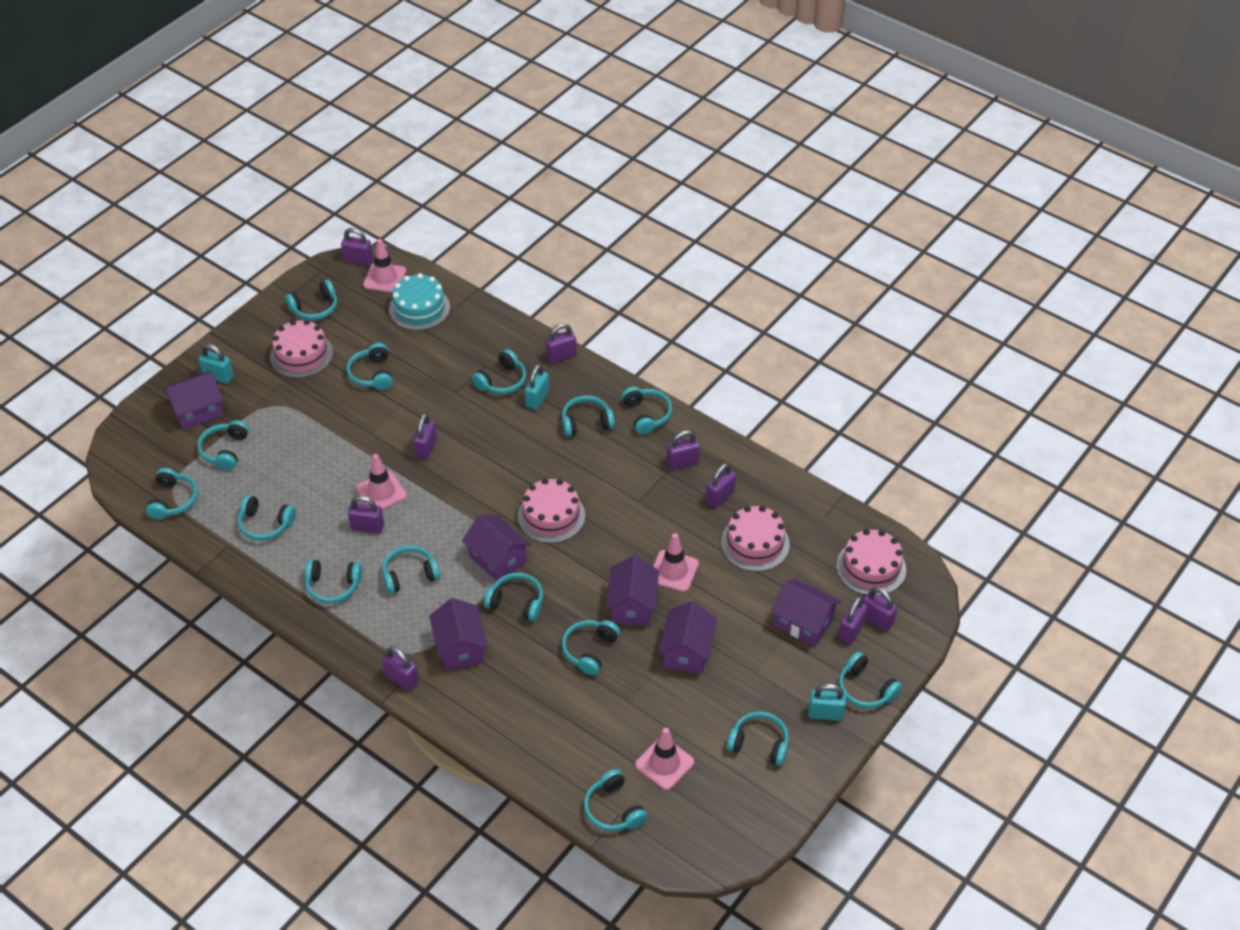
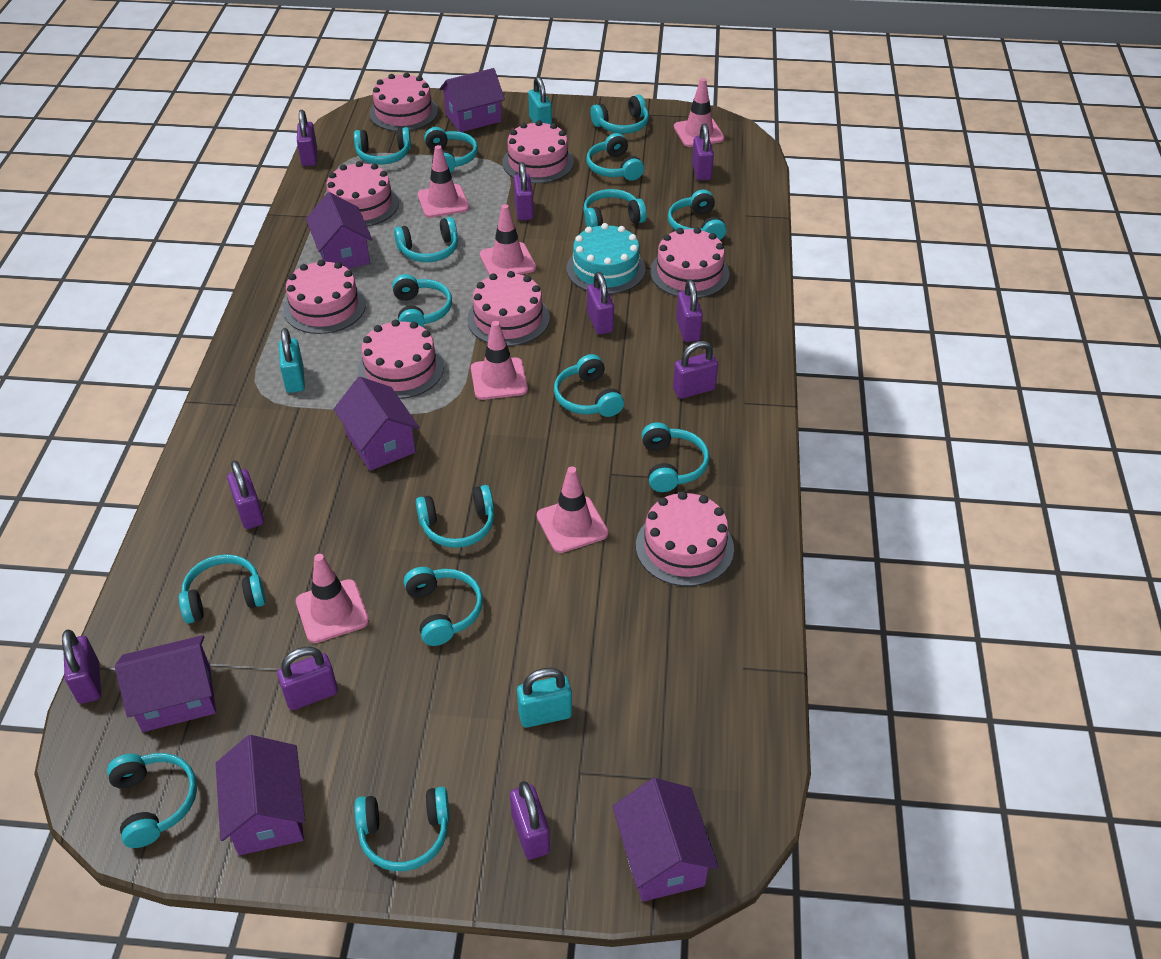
pink cake: 4 -> 8
pink traffic cone: 4 -> 6
purple padlock: 9 -> 10

